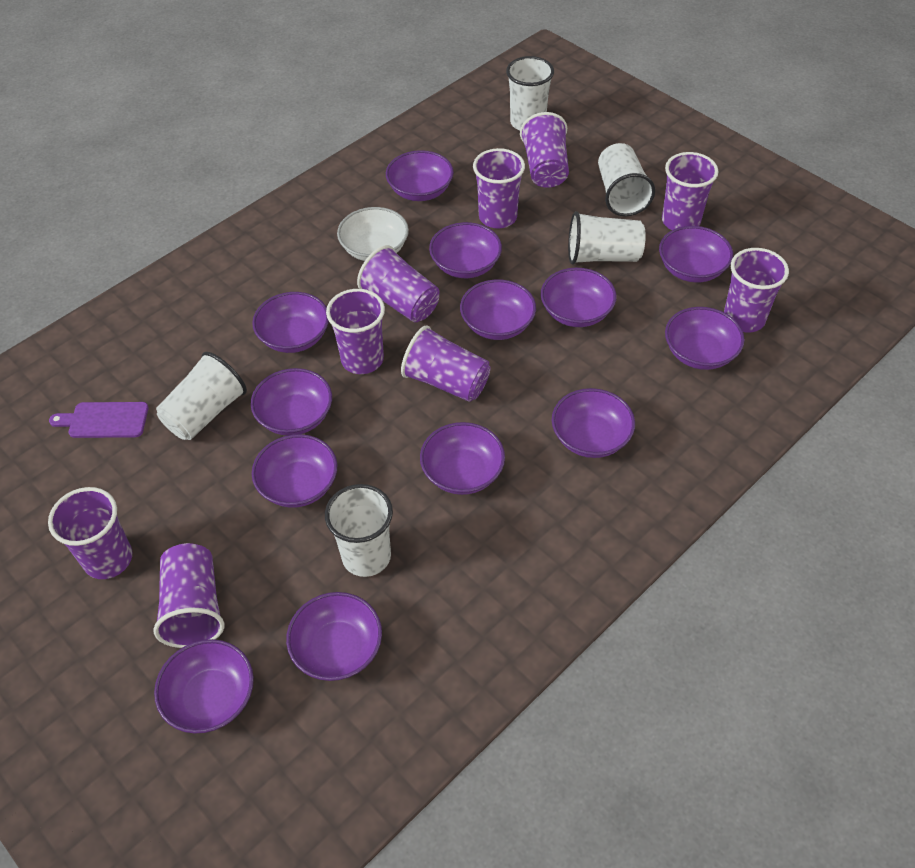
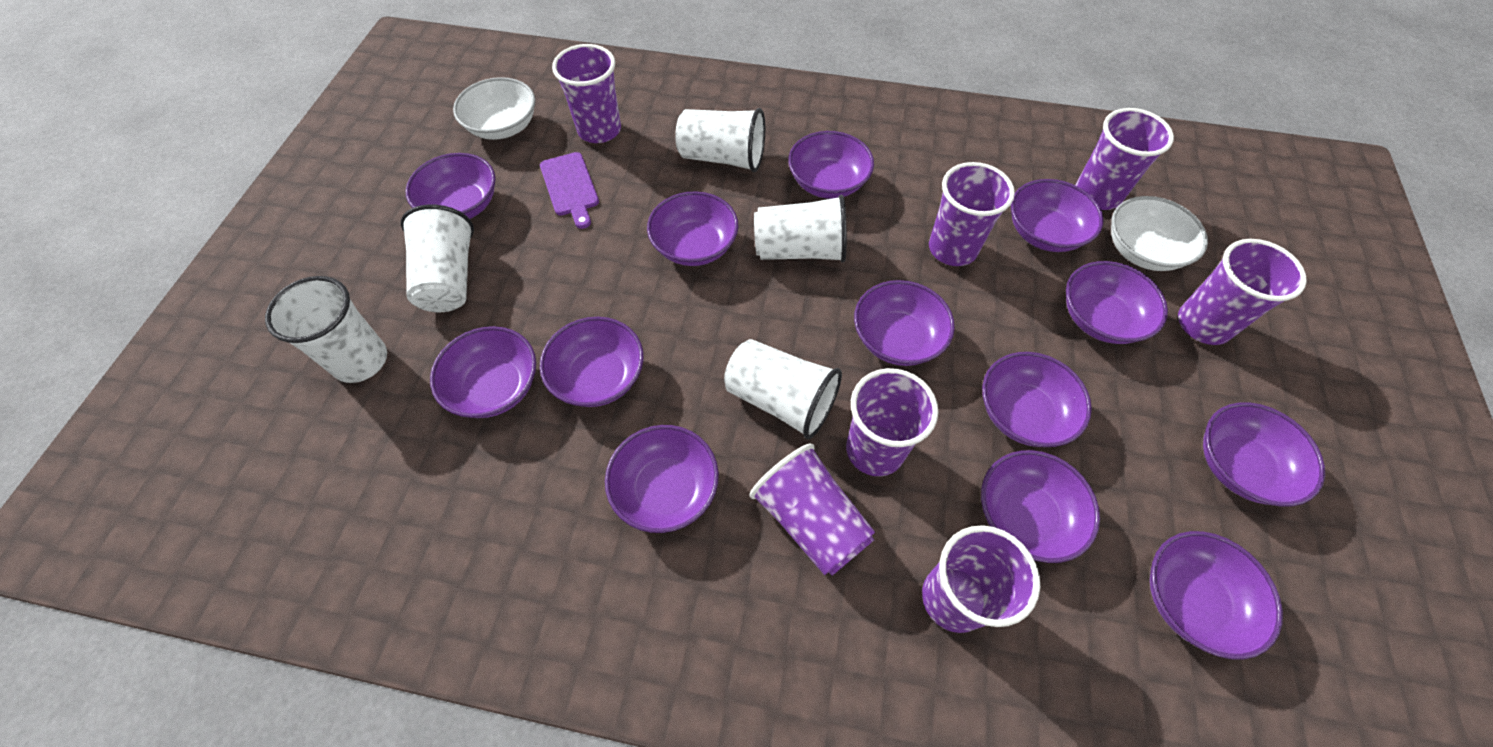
purple cup: 9 -> 7
white bowl: 1 -> 2

